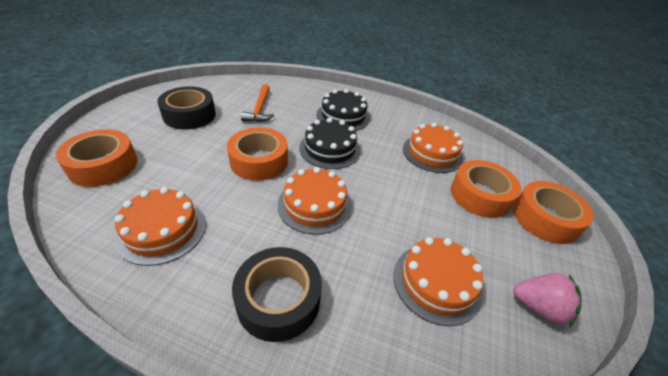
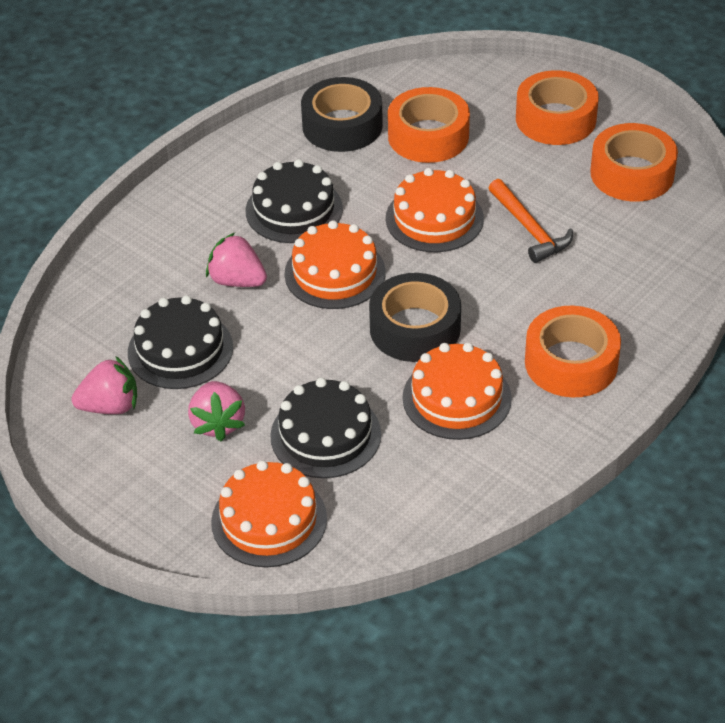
black cake: 2 -> 3
pink strawberry: 1 -> 3

